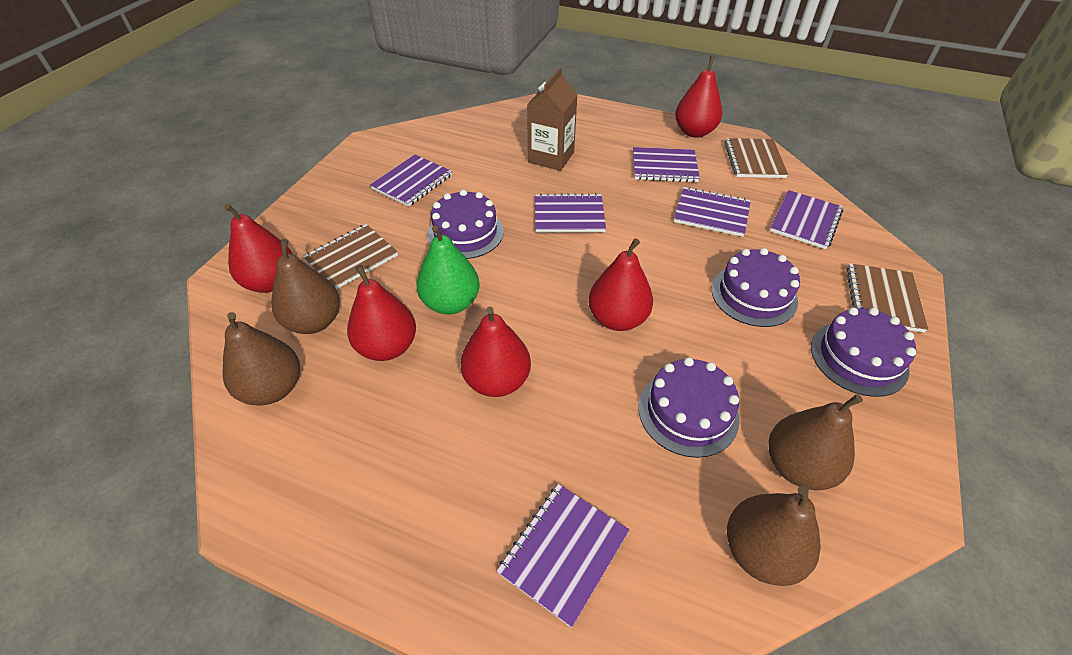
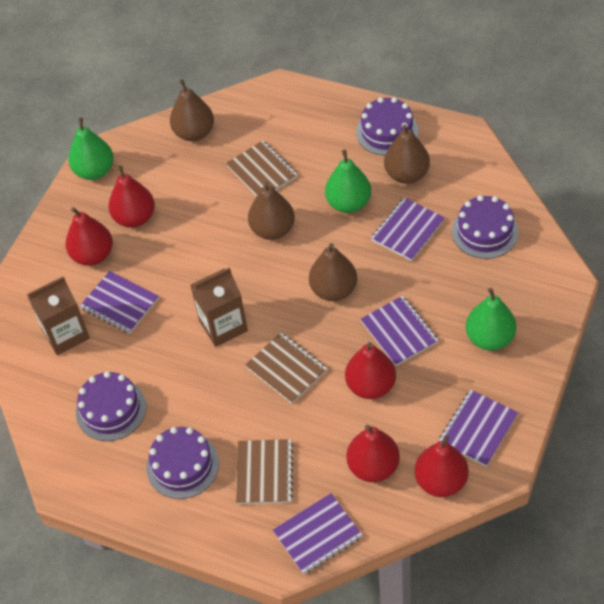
brown carton: 1 -> 2
green pear: 1 -> 3
purple notebook: 6 -> 5

